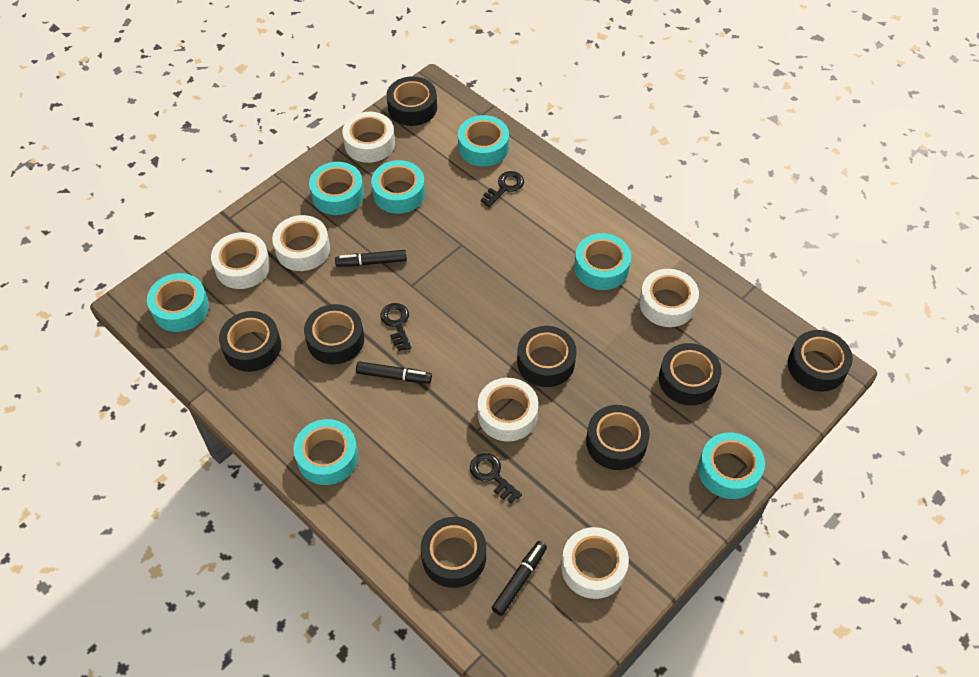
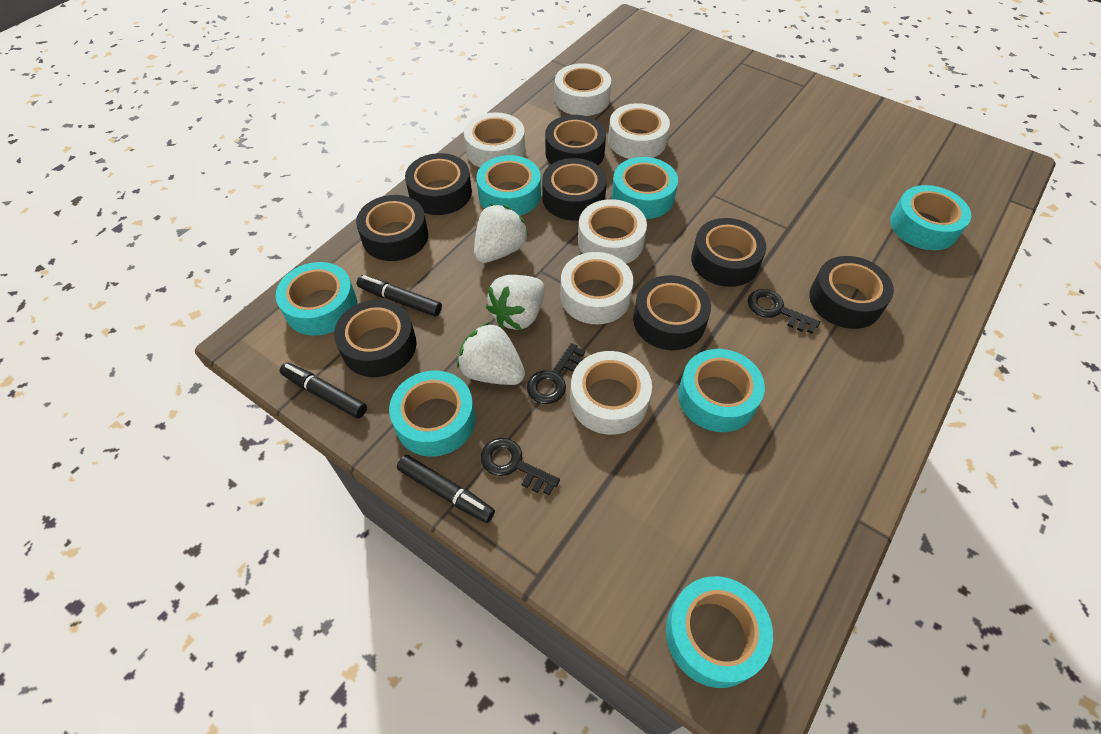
white strawberry: 0 -> 3

